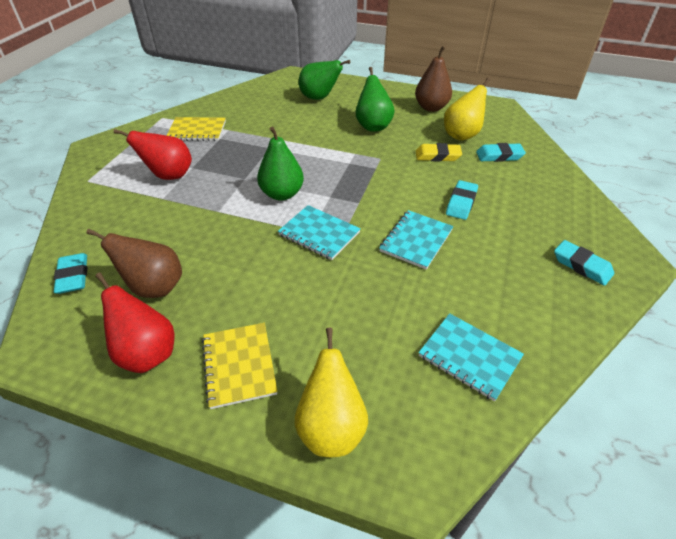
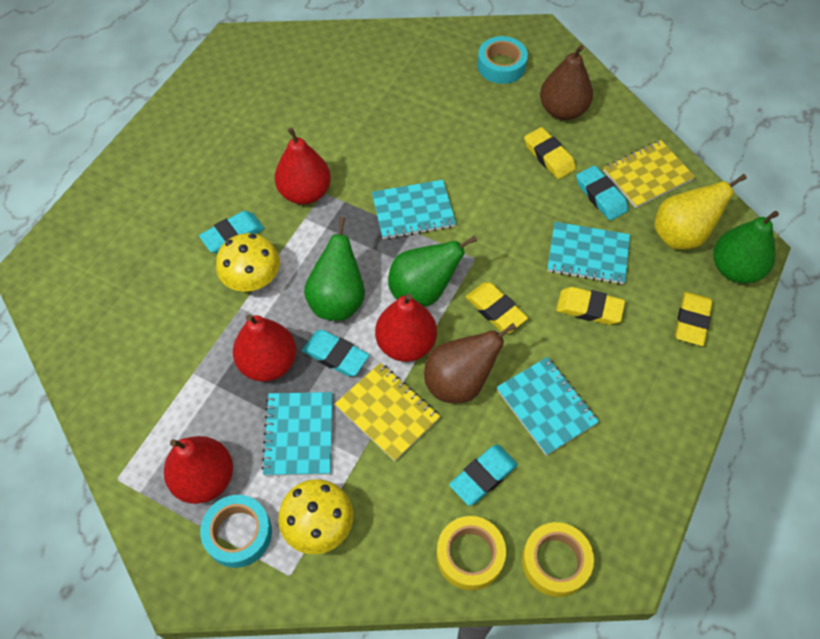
red pear: 2 -> 4
turquoise notebook: 3 -> 4
turquoise tape: 0 -> 2
yellow eraser: 1 -> 4
yellow mushroom: 0 -> 2
yellow pear: 2 -> 1
yellow tape: 0 -> 2

